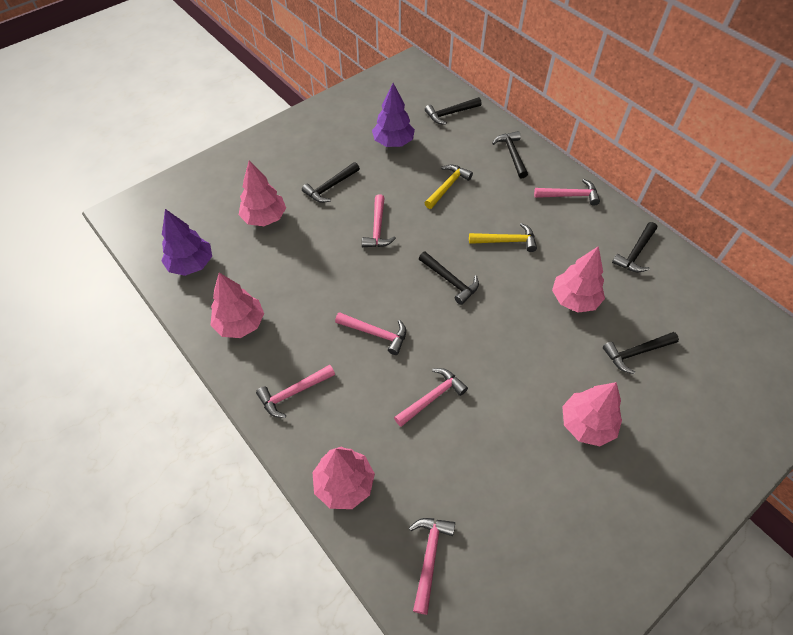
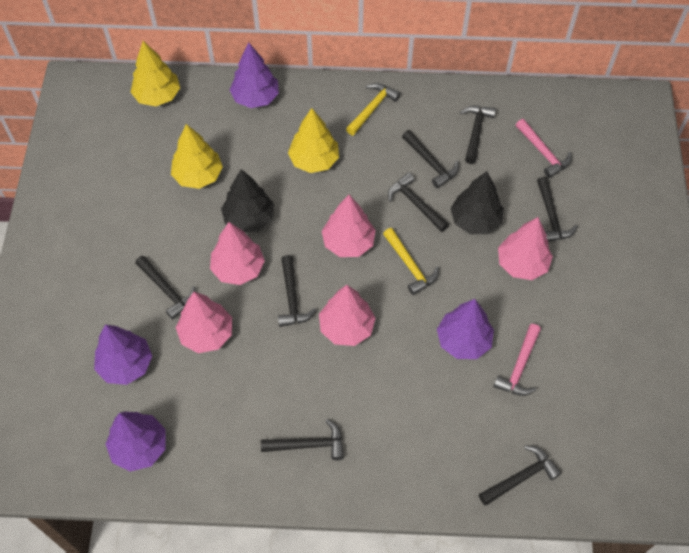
black hammer: 6 -> 8
black tree: 0 -> 2
pink hammer: 6 -> 2
purple tree: 2 -> 4
yellow tree: 0 -> 3

